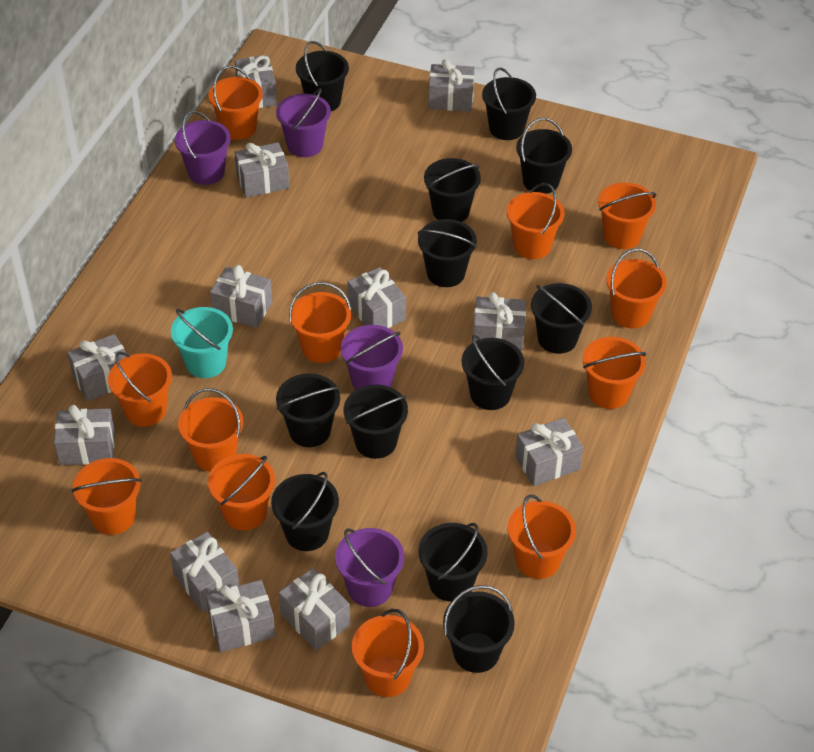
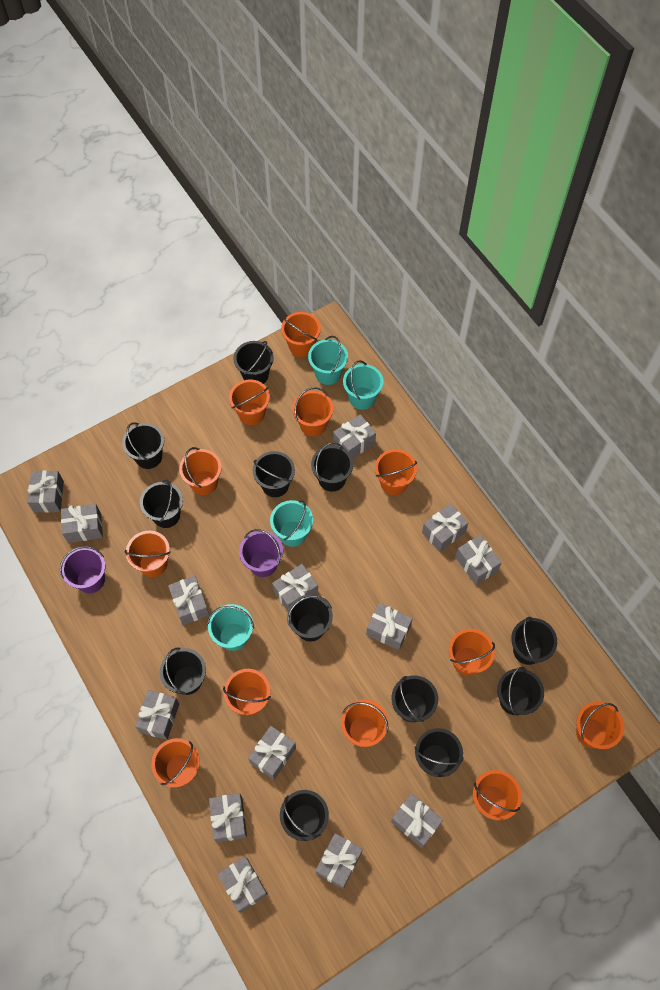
grey gift: 12 -> 14
purple bucket: 4 -> 2
turquoise bucket: 1 -> 4

